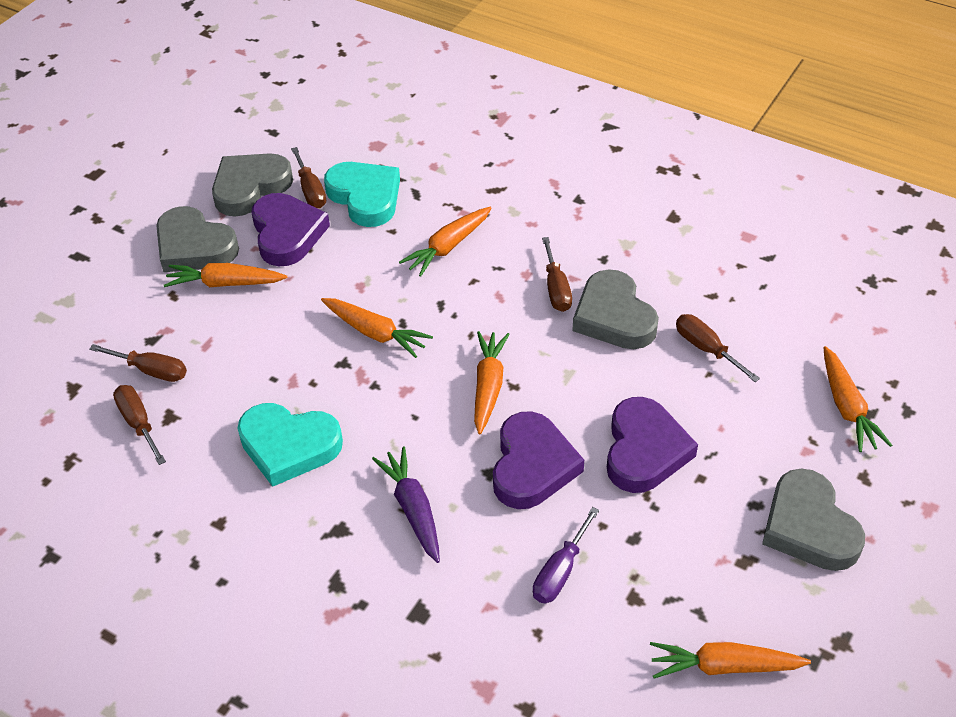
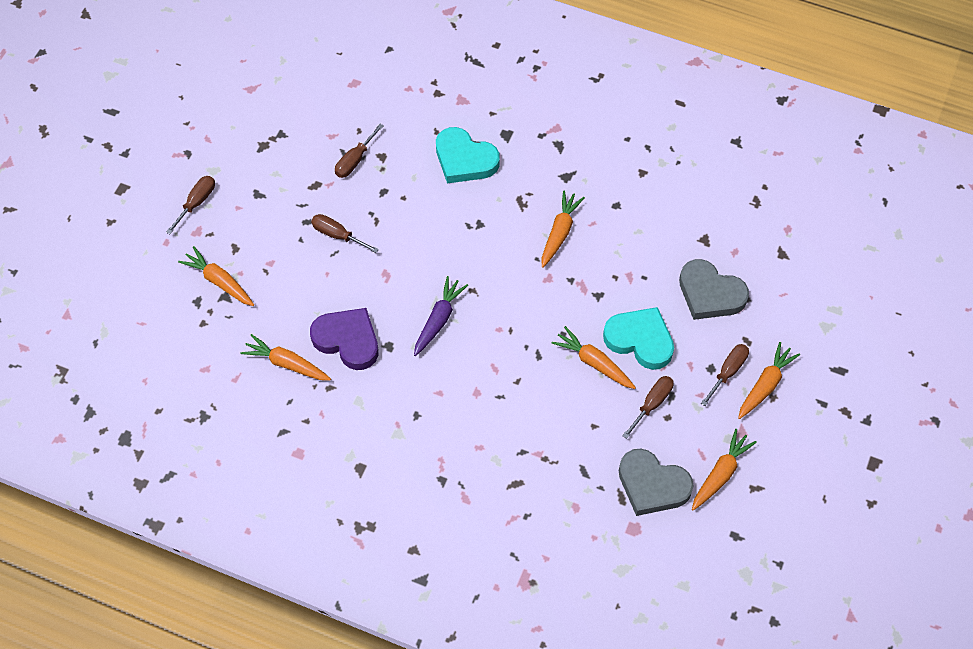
grey heart: 4 -> 2
purple heart: 3 -> 1
purple screwdriver: 1 -> 0

